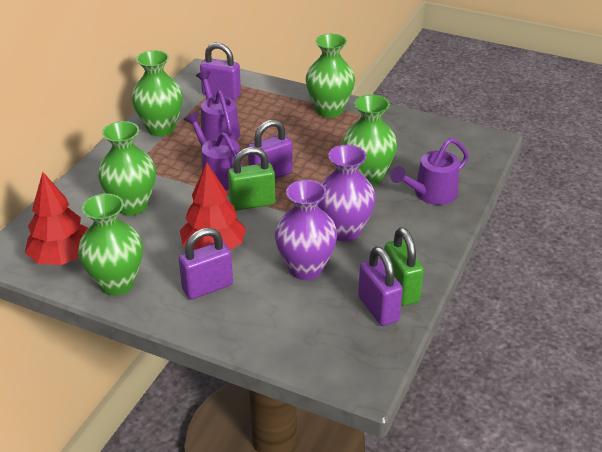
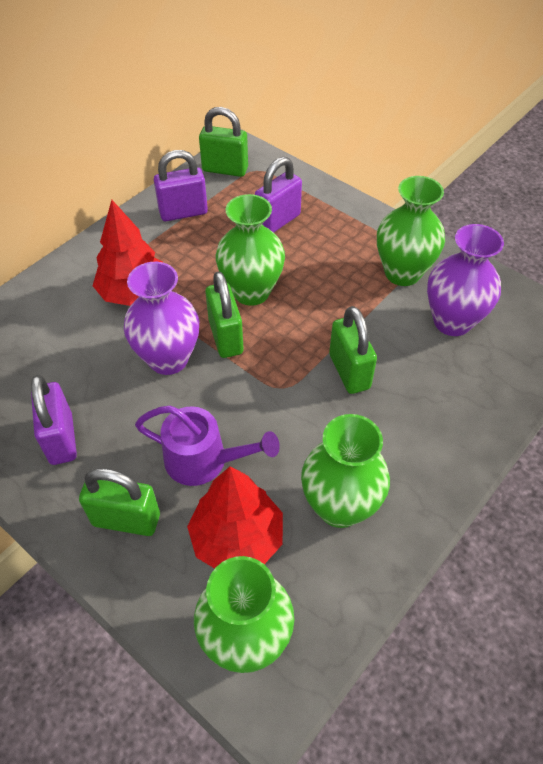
green padlock: 2 -> 4
green vase: 5 -> 4
purple padlock: 4 -> 3
purple watering can: 3 -> 1

